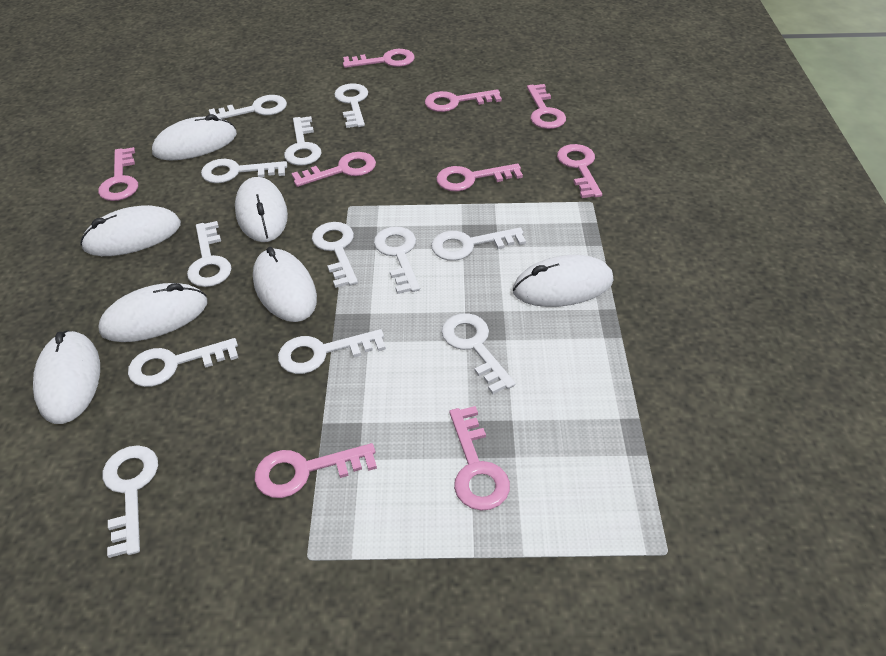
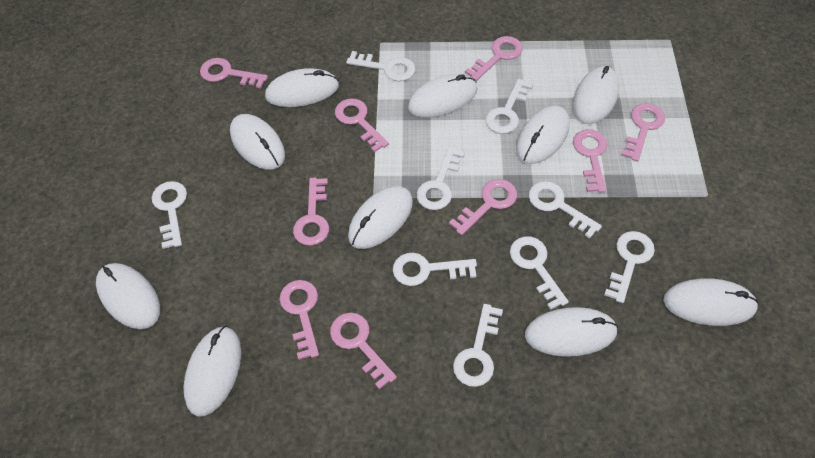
white key: 12 -> 9
white mouse: 7 -> 10

